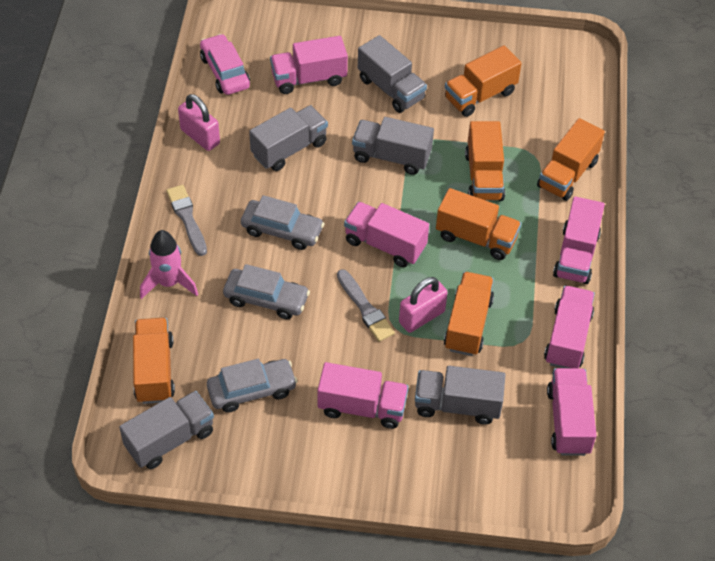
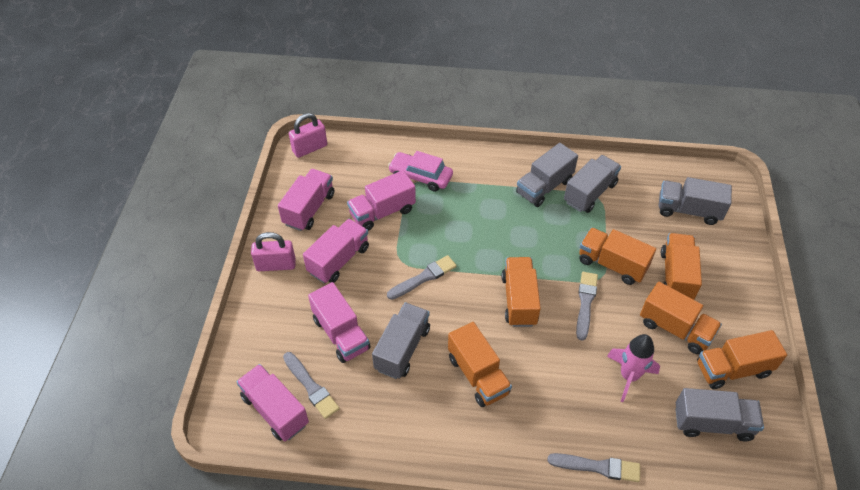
grey brush: 2 -> 4
grey car: 3 -> 0
pink truck: 6 -> 5

